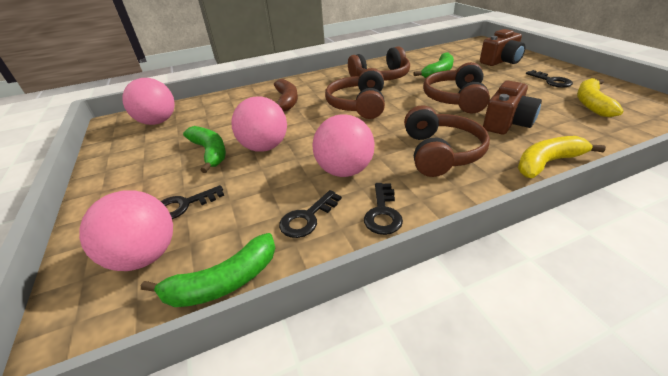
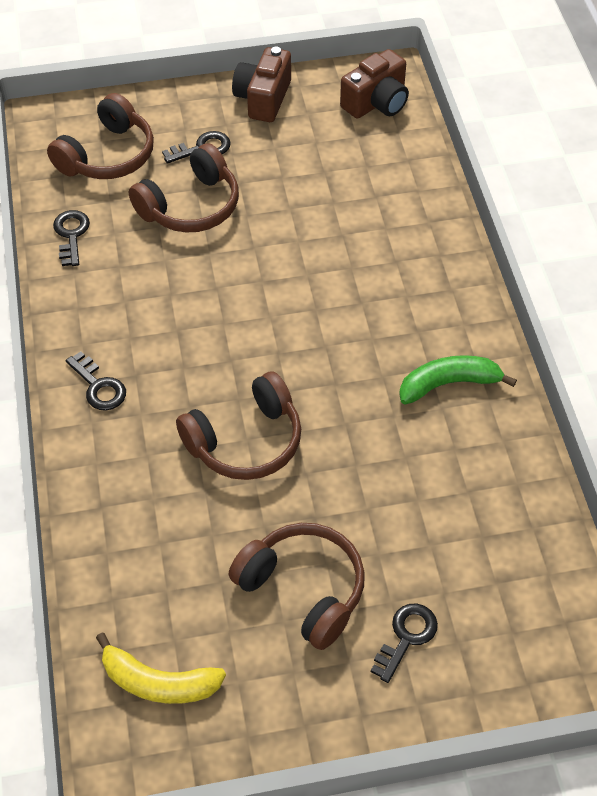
brown banana: 1 -> 0
green banana: 3 -> 1
pink ball: 4 -> 0
yellow banana: 2 -> 1

